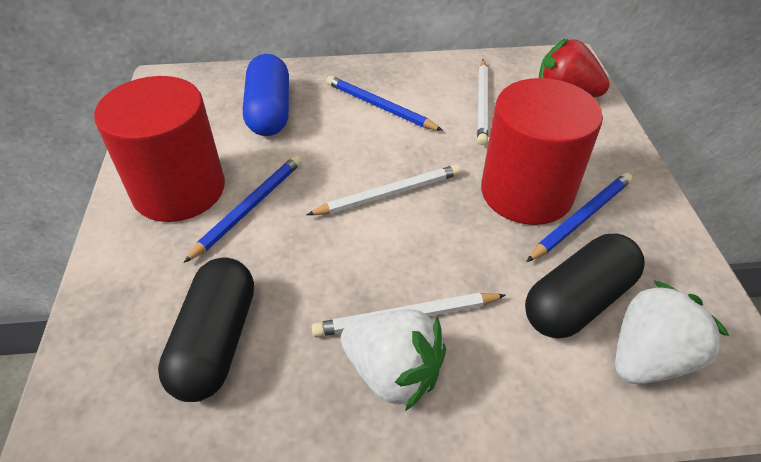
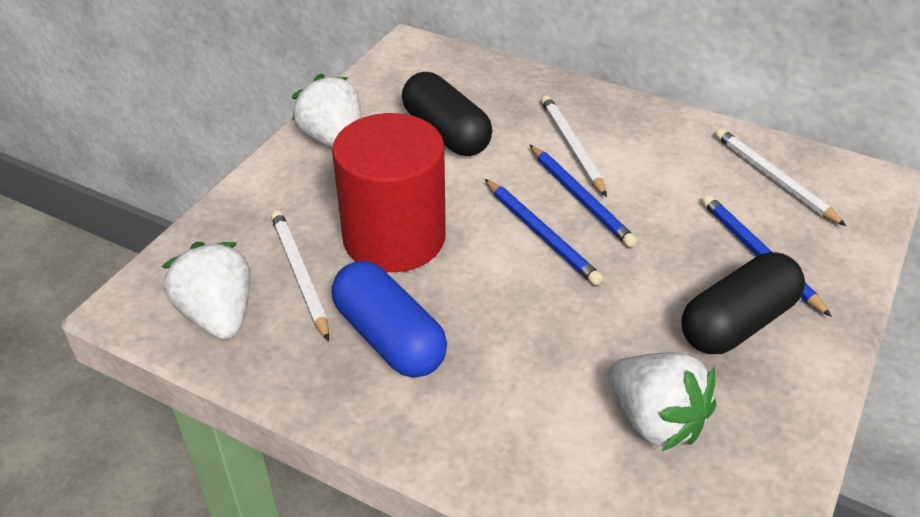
red cylinder: 2 -> 1
red strawberry: 1 -> 0
white strawberry: 2 -> 3

